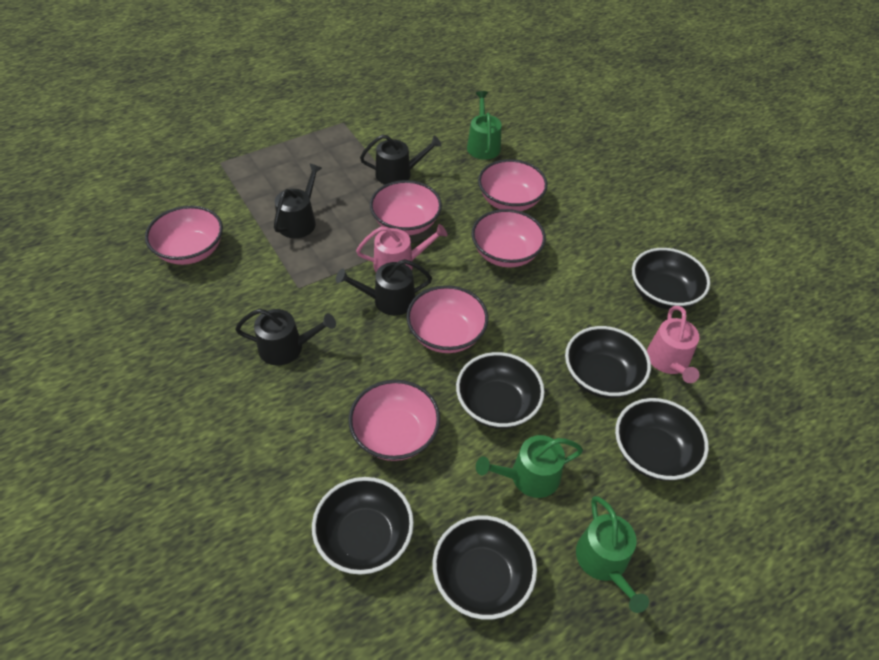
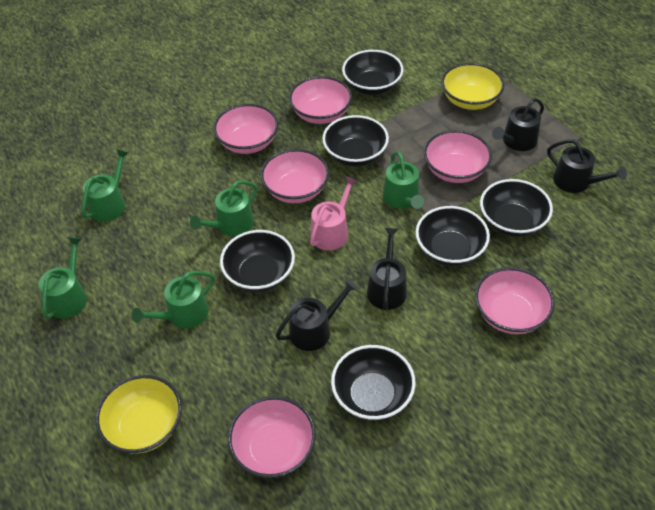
green watering can: 3 -> 5
pink watering can: 2 -> 1
yellow bowl: 0 -> 2

